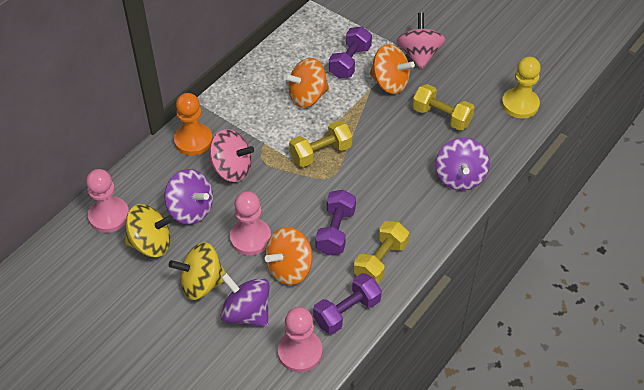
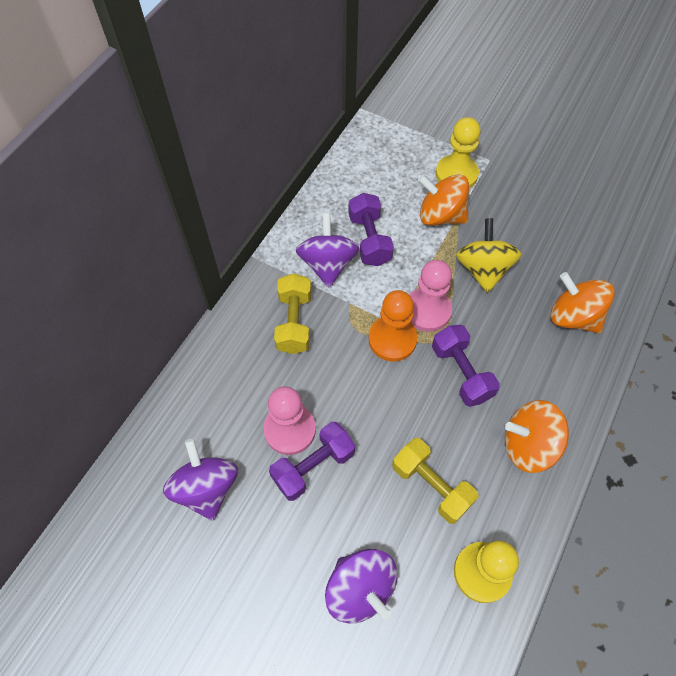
pink pawn: 3 -> 2
pink spinning top: 2 -> 0
yellow dumbbell: 3 -> 2
yellow pawn: 1 -> 2
yellow spinning top: 2 -> 1

